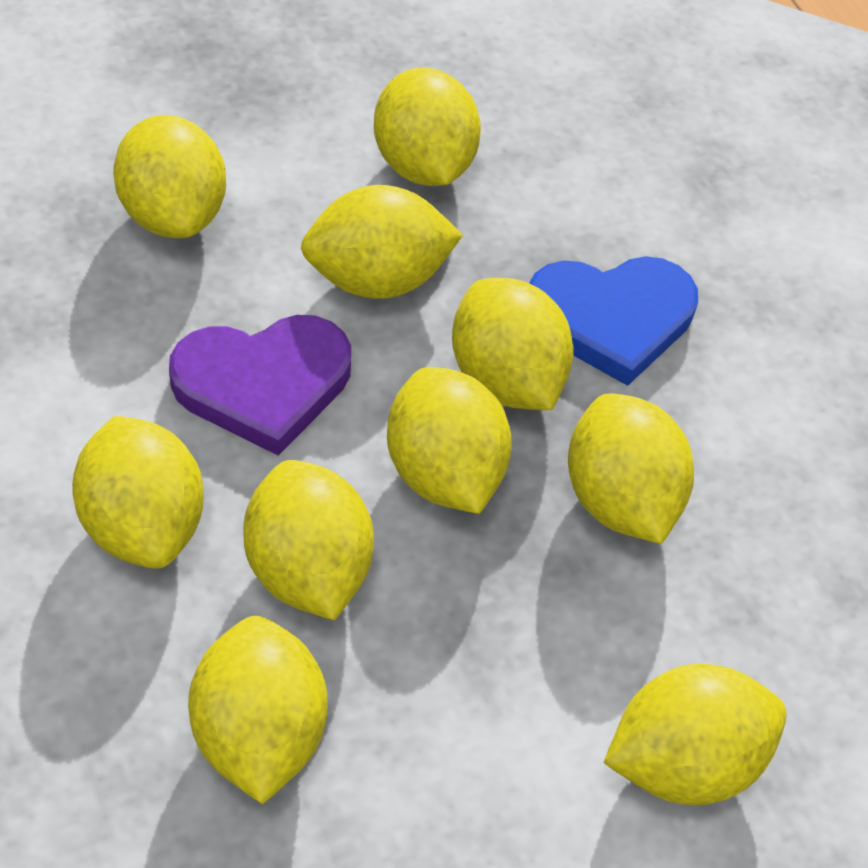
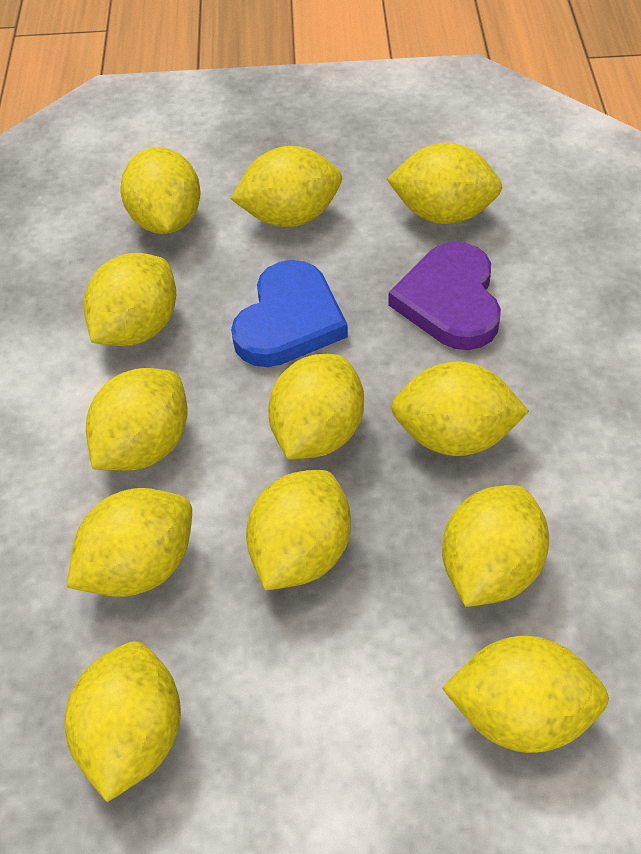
yellow lemon: 10 -> 12

